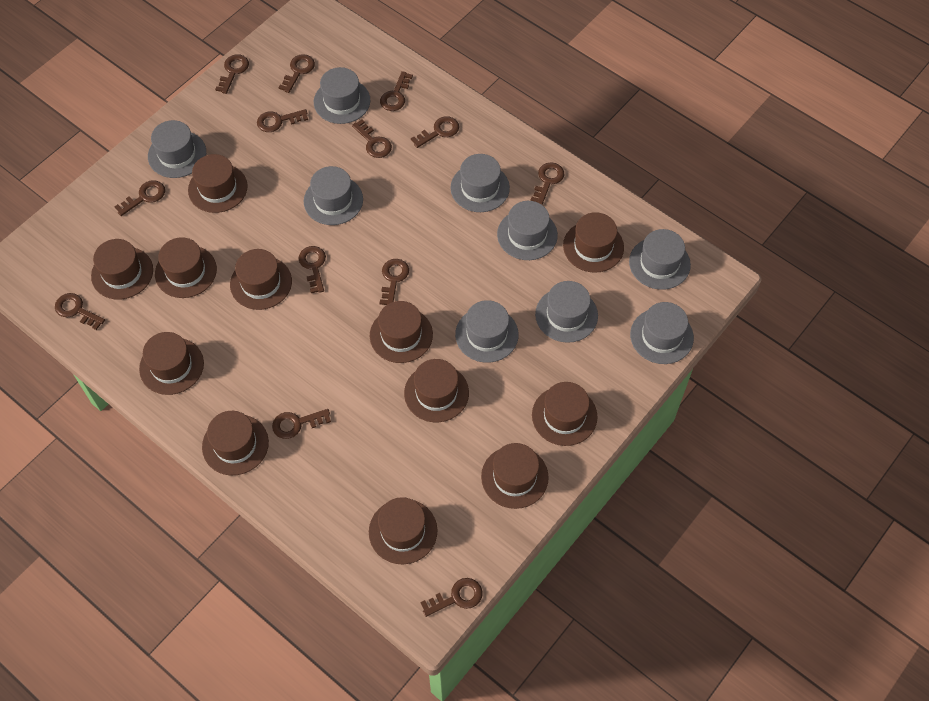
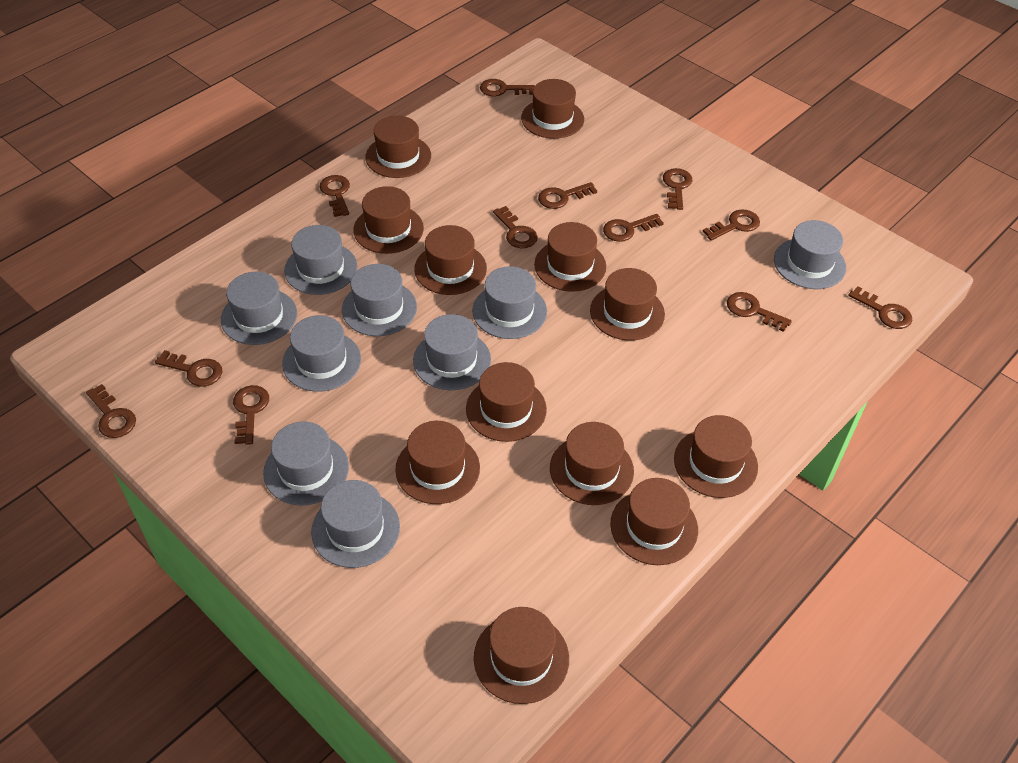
brown key: 13 -> 12

